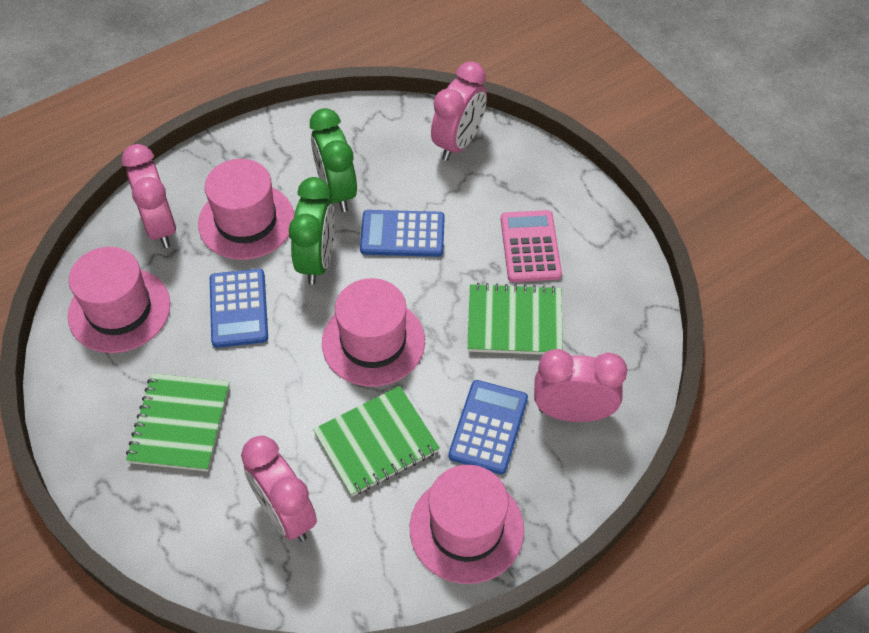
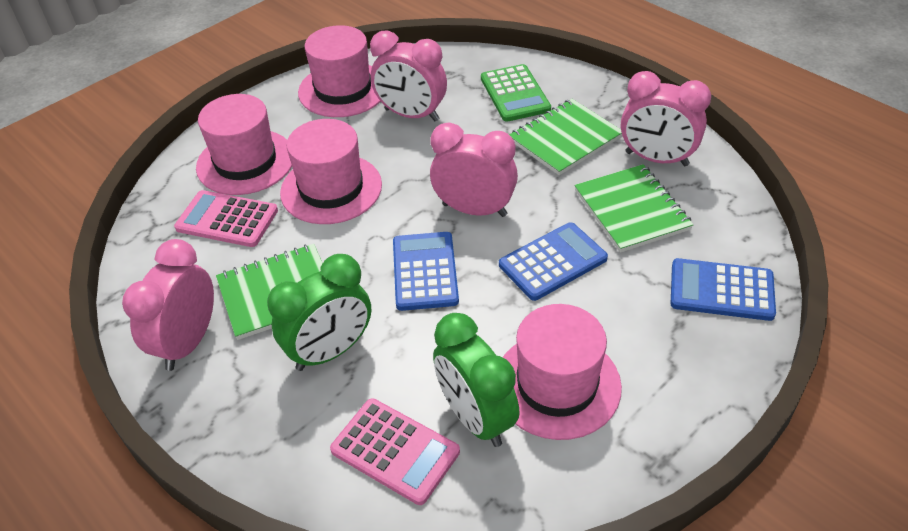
green calculator: 0 -> 1
pink calculator: 1 -> 2

